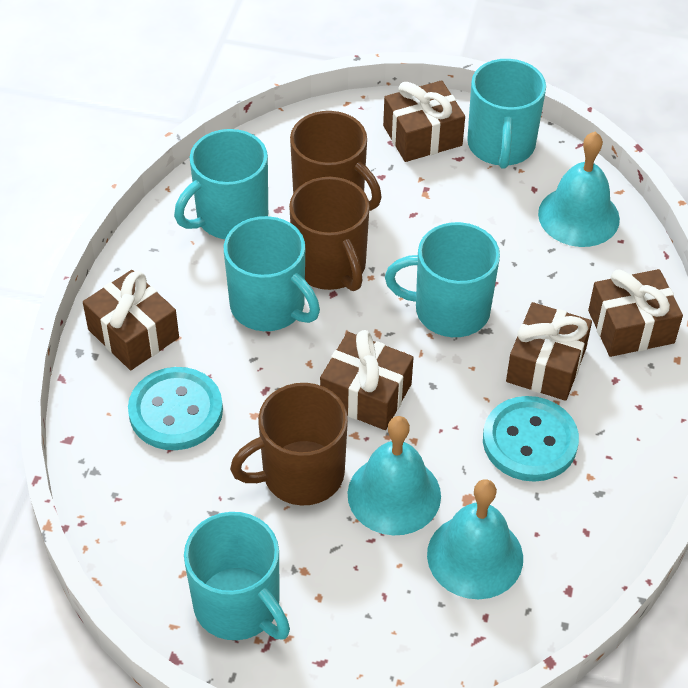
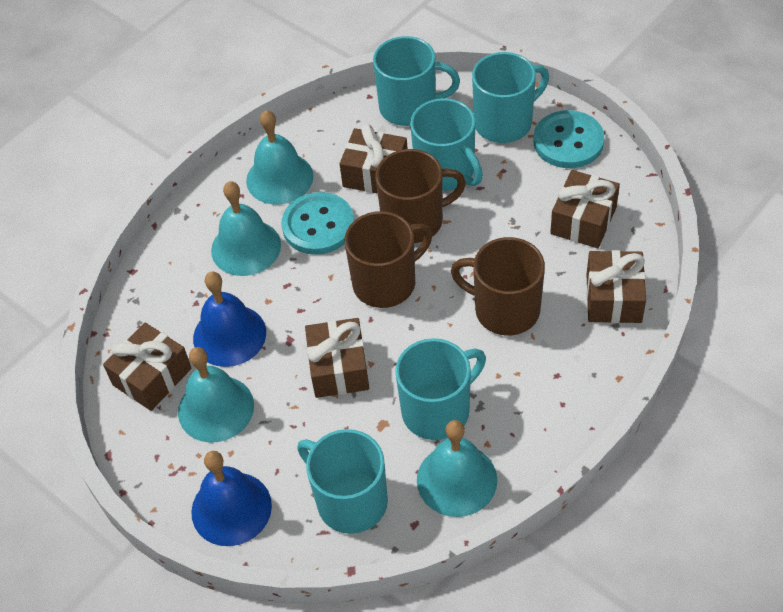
blue bell: 0 -> 2
turquoise bell: 3 -> 4

